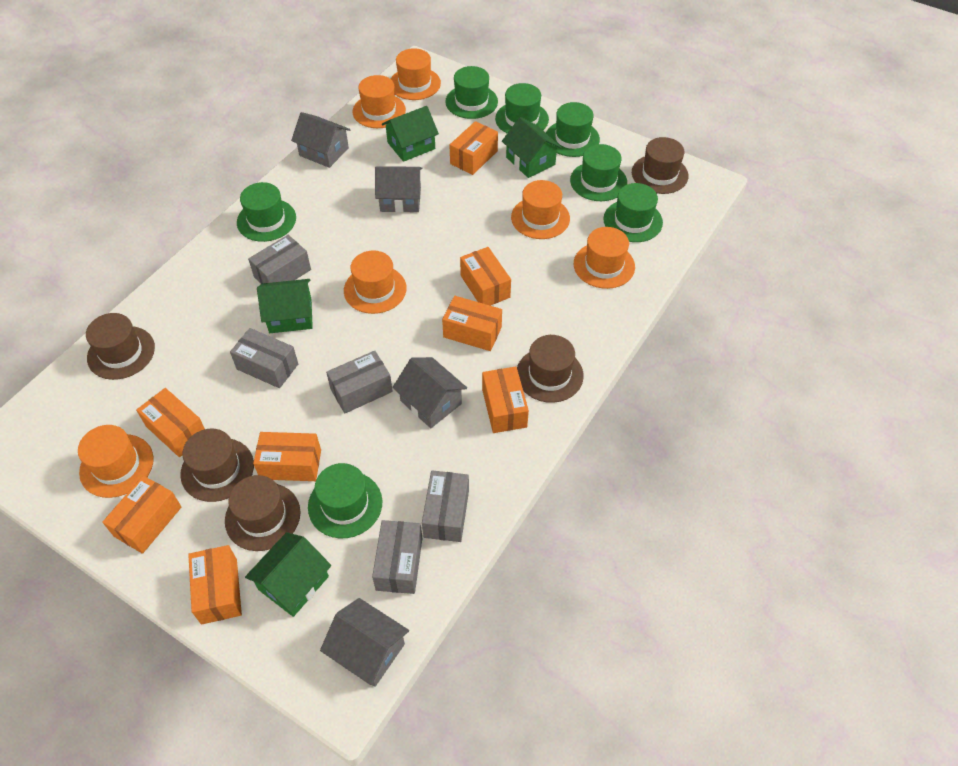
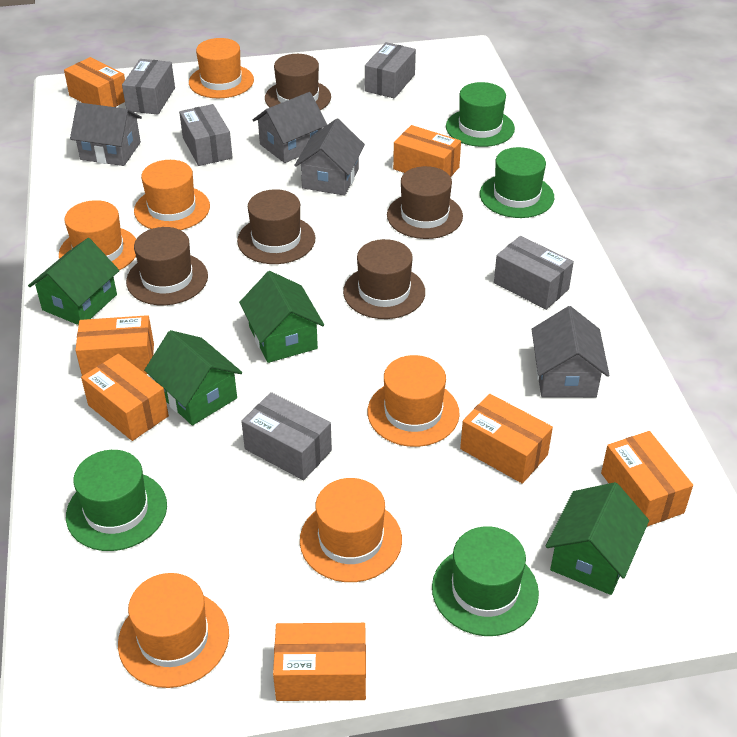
green hat: 7 -> 4
orange box: 8 -> 7

